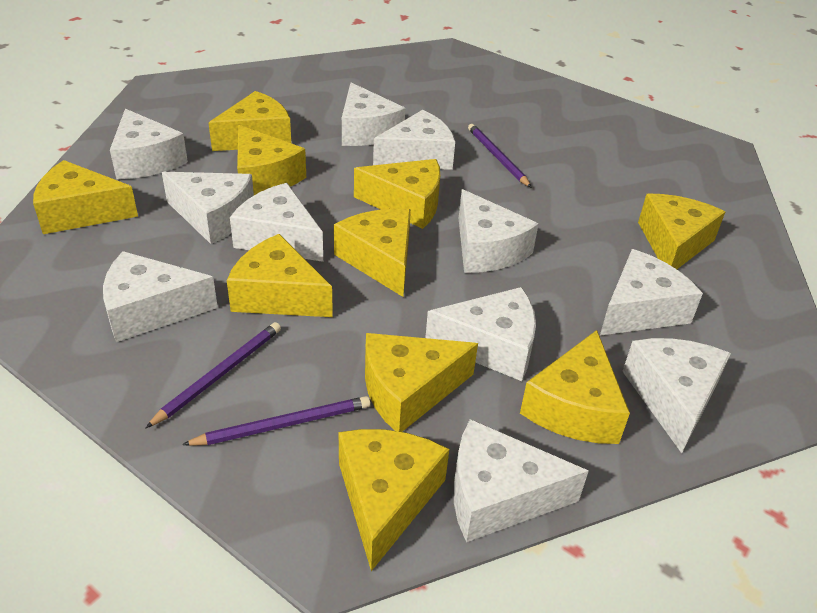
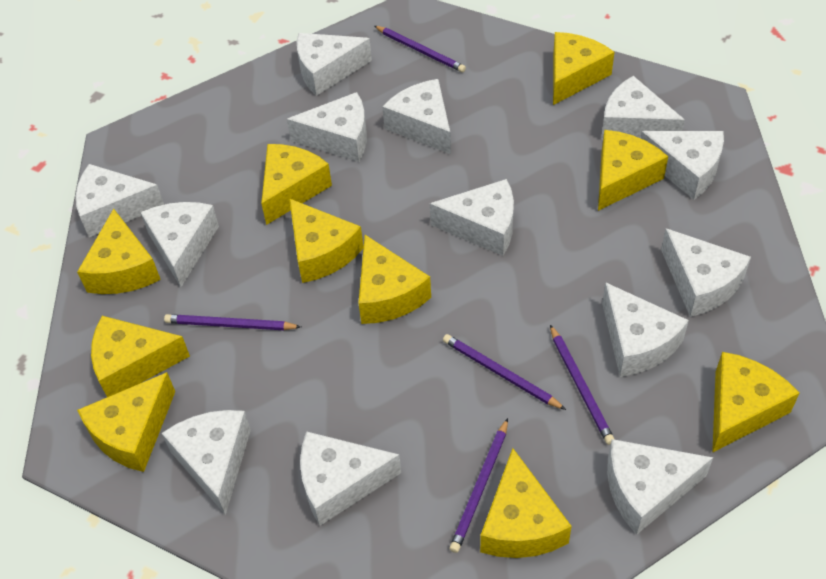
purple pencil: 3 -> 5
white cheese: 11 -> 13

